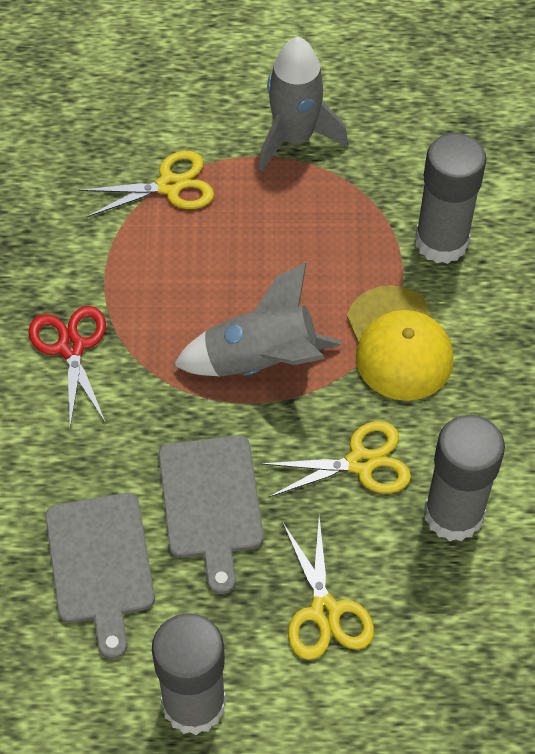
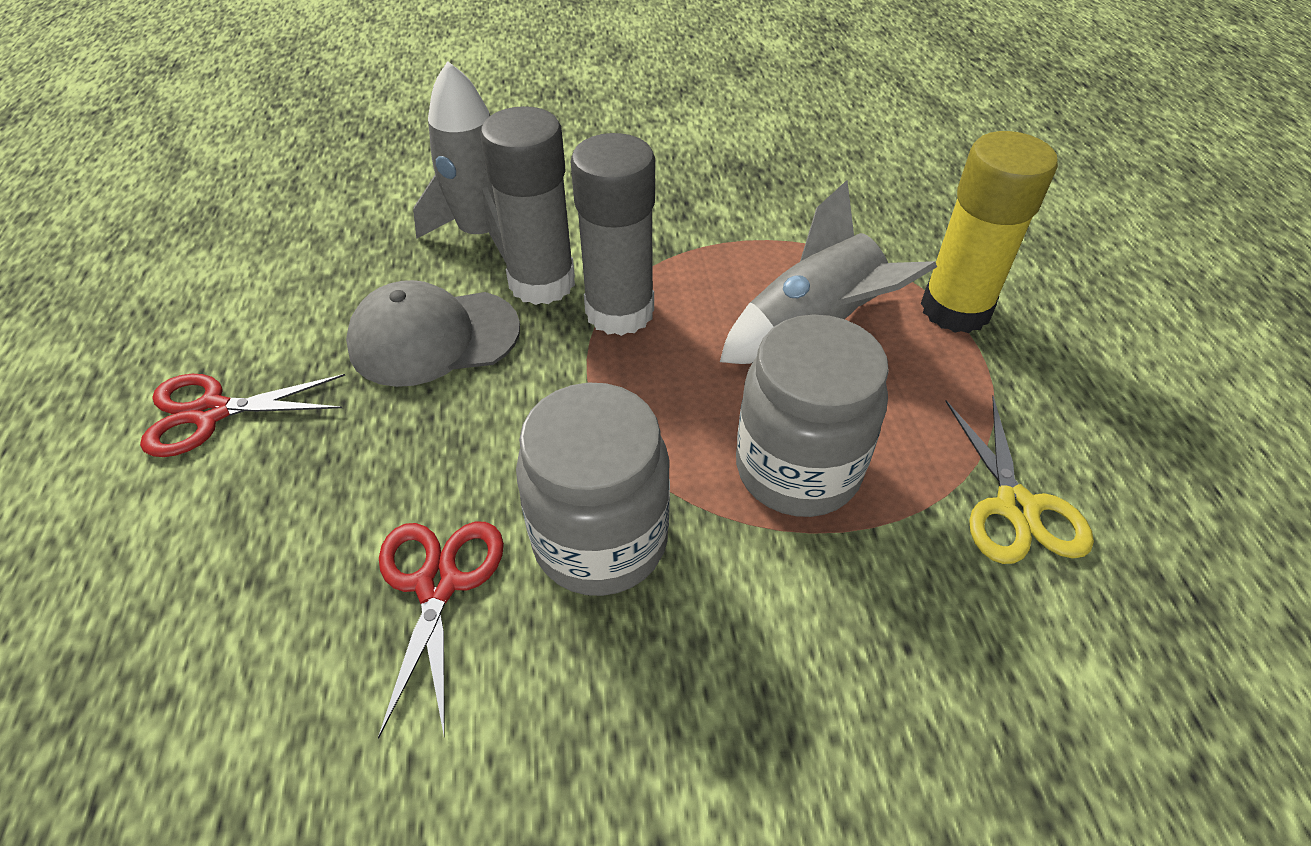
grey cap: 0 -> 1
grey cutting board: 2 -> 0
grey glue stick: 3 -> 2
grey jar: 0 -> 2
red scissors: 1 -> 2
yellow cap: 1 -> 0
yellow glue stick: 0 -> 1
yellow scissors: 3 -> 1

